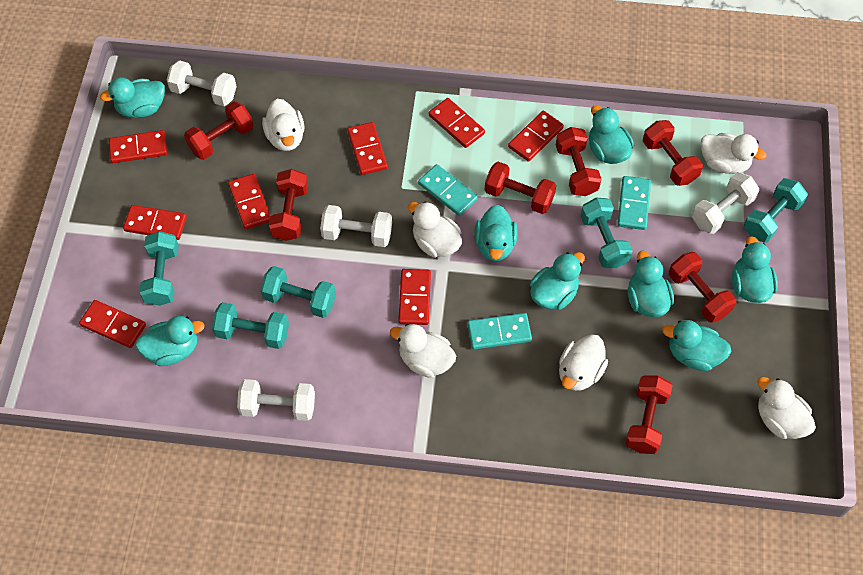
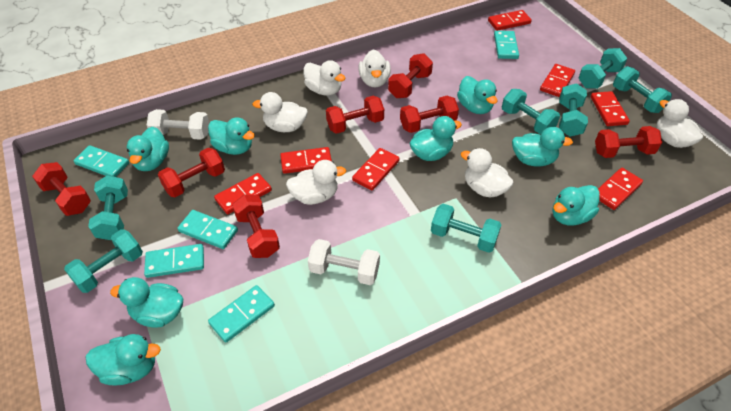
red domino: 8 -> 7
turquoise domino: 3 -> 5
turquoise dumbbell: 5 -> 7
white dumbbell: 4 -> 2

